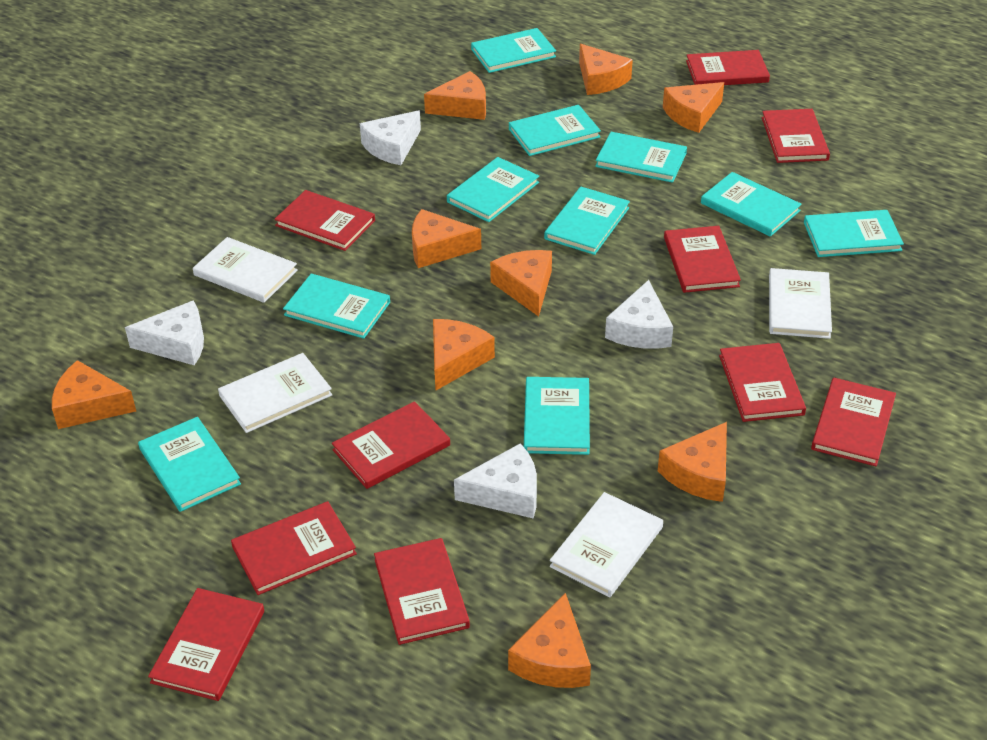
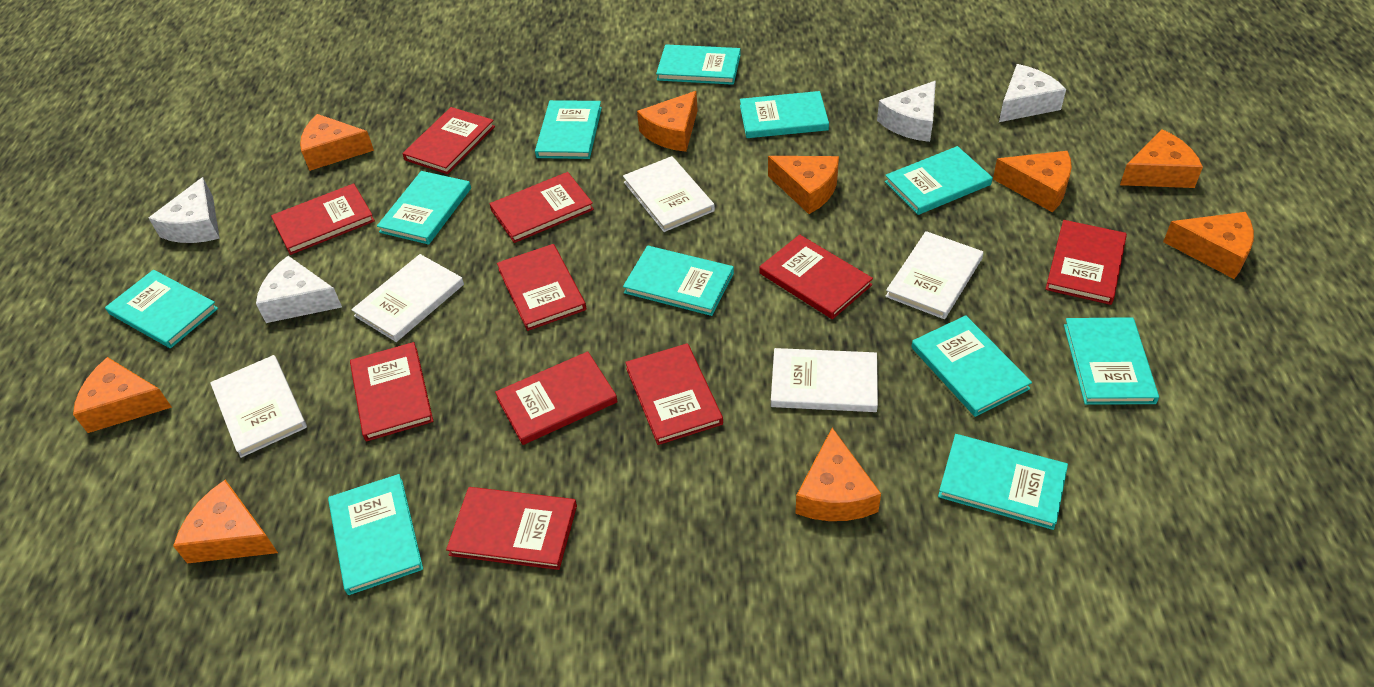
turquoise book: 10 -> 11
white book: 4 -> 5

